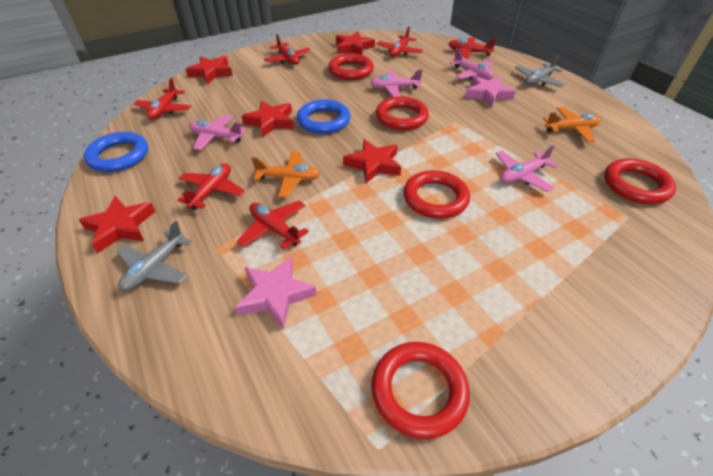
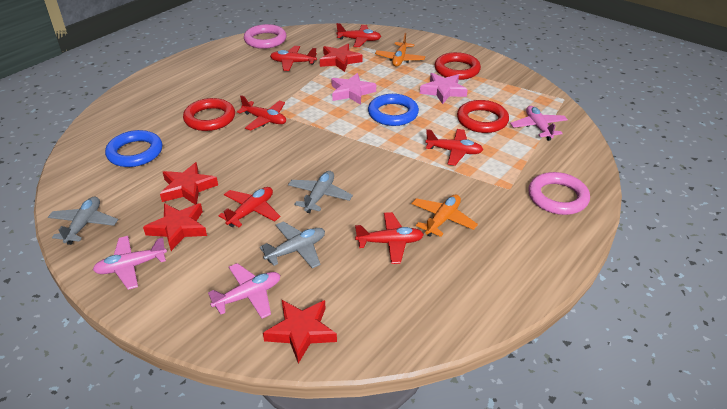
grey plane: 2 -> 3
pink plane: 4 -> 3
pink ring: 0 -> 2
red ring: 5 -> 3
red star: 5 -> 4

